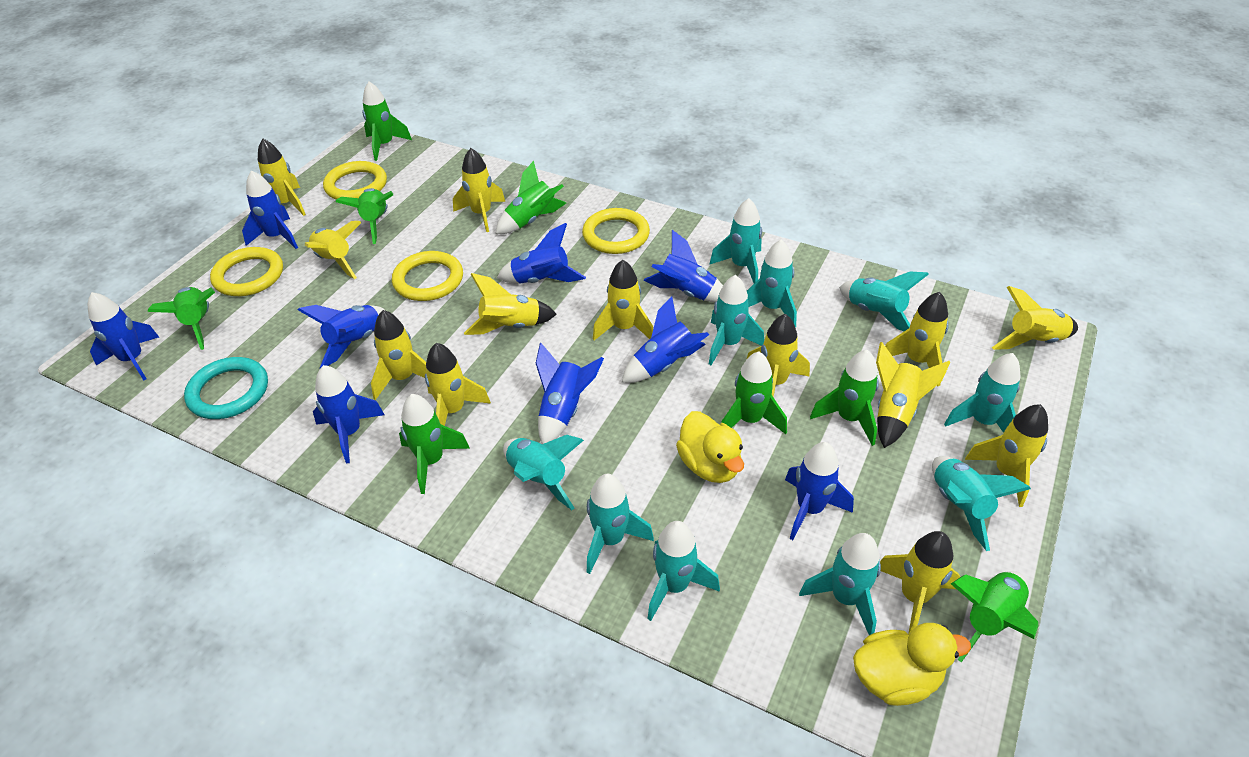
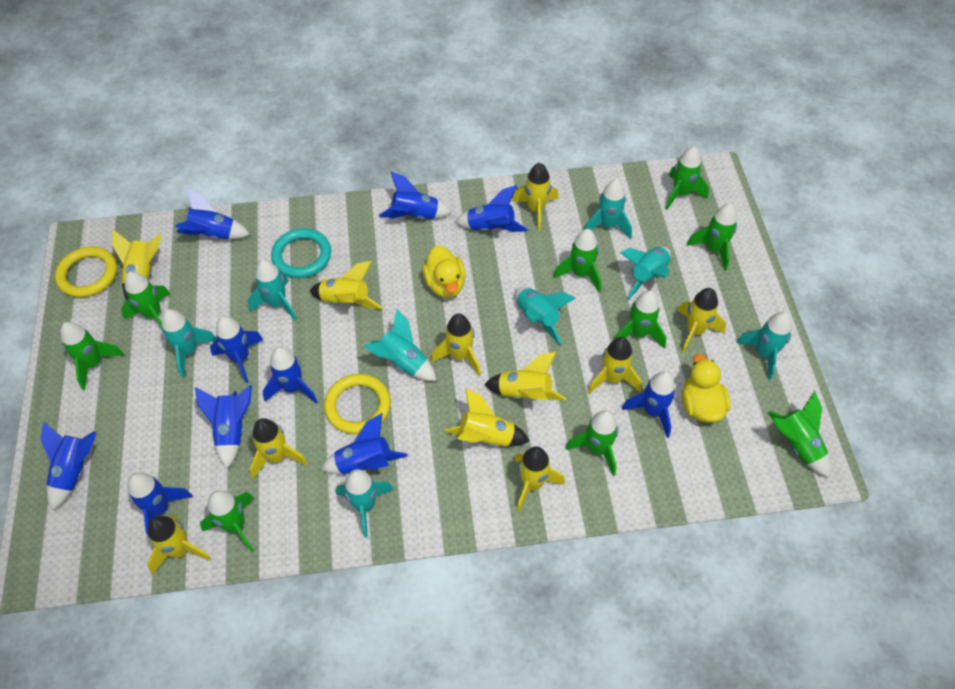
blue rocket: 9 -> 10
green rocket: 8 -> 9
turquoise rocket: 10 -> 8
yellow ring: 4 -> 2
yellow rocket: 13 -> 11

